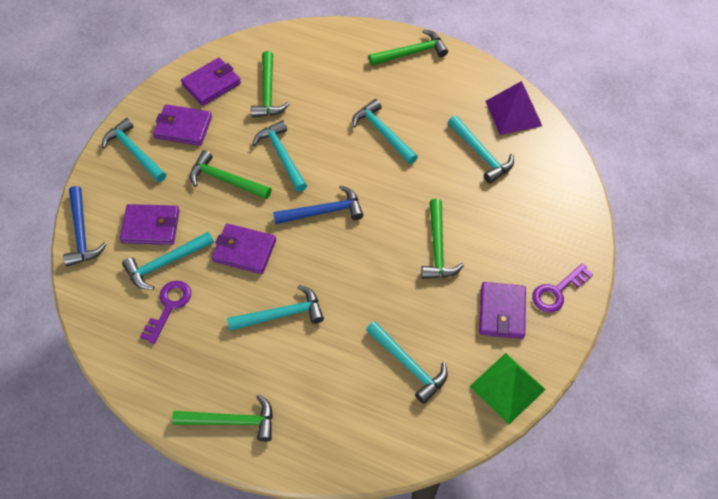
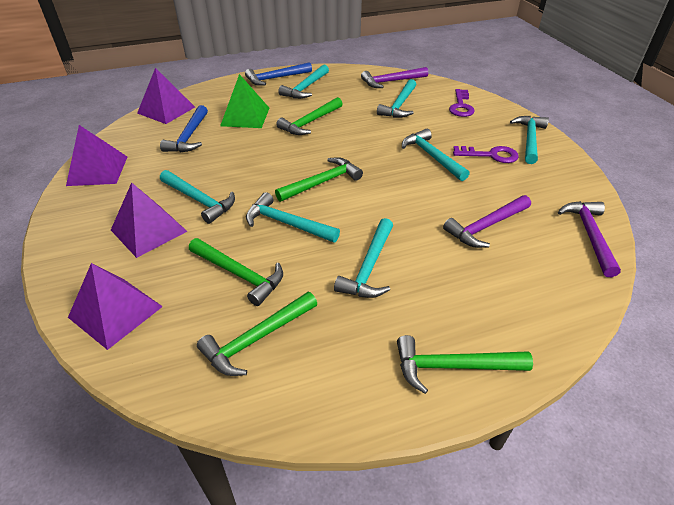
purple hammer: 0 -> 3
purple pyramid: 1 -> 4
purple wallet: 5 -> 0

